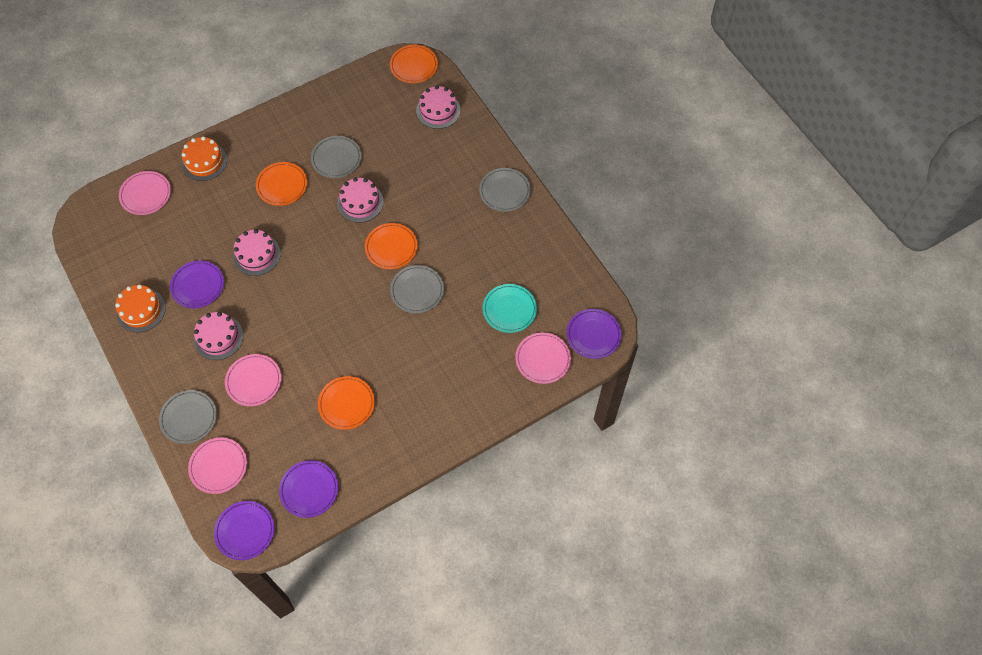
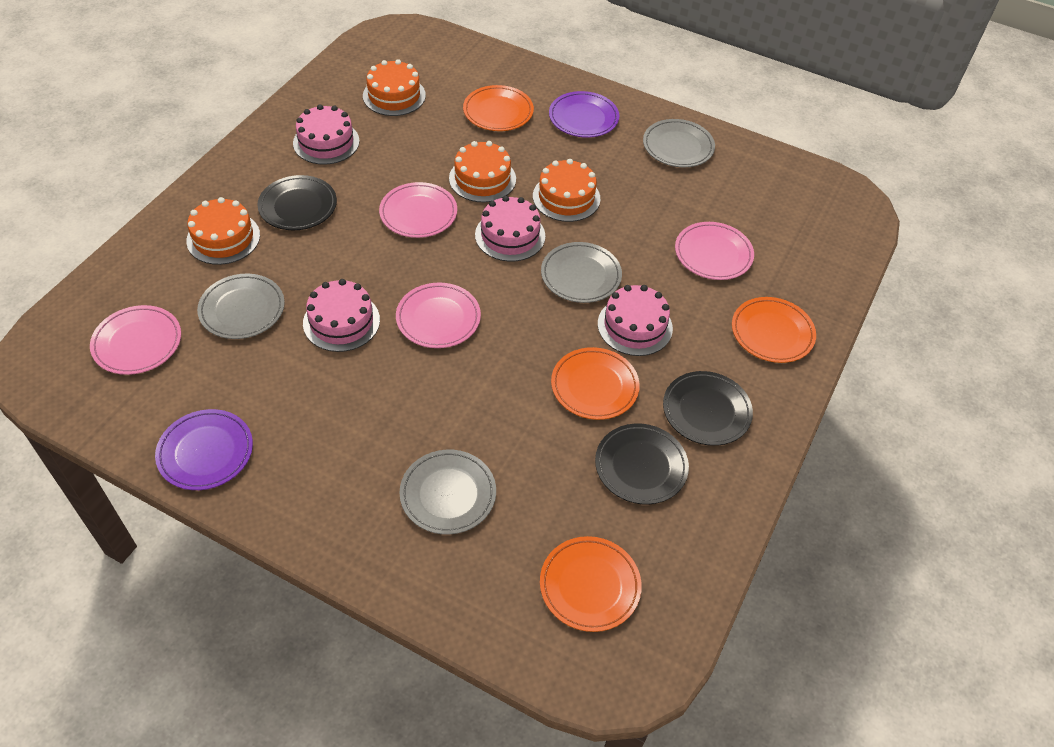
black plate: 0 -> 3
orange cake: 2 -> 4
purple plate: 4 -> 2
turquoise plate: 1 -> 0

